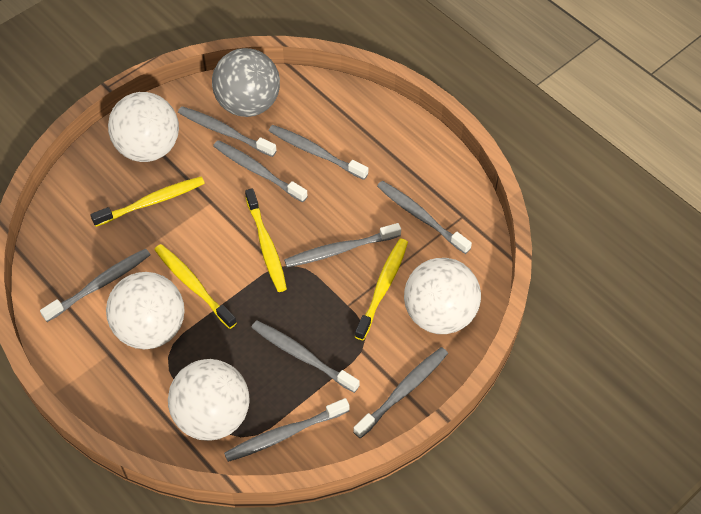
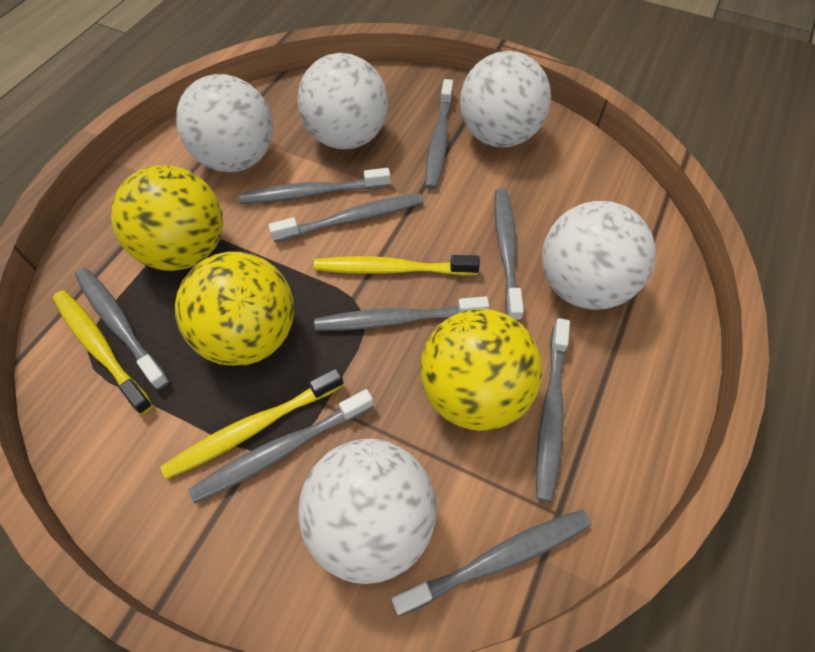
grey ball: 1 -> 0
white ball: 4 -> 5
yellow ball: 0 -> 3
yellow toothbrush: 4 -> 3

